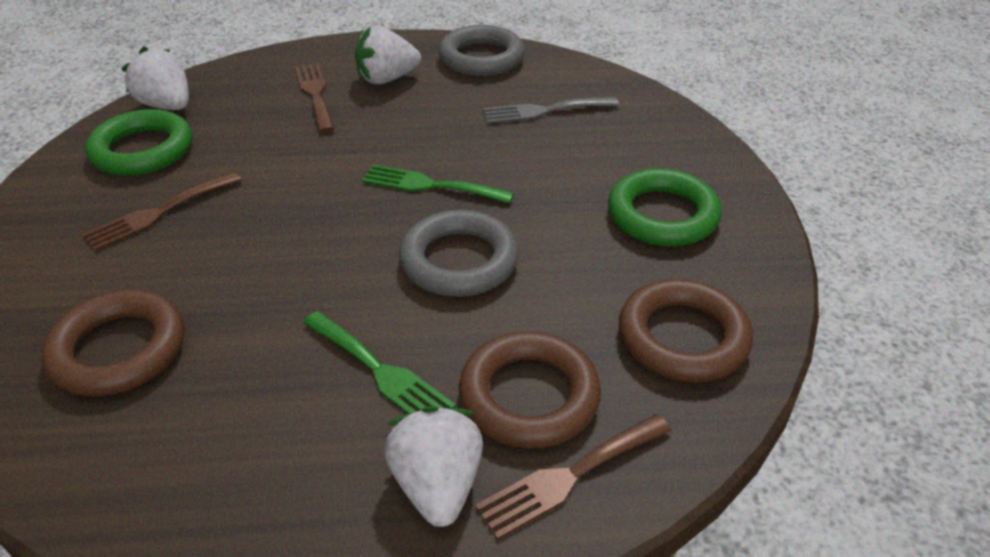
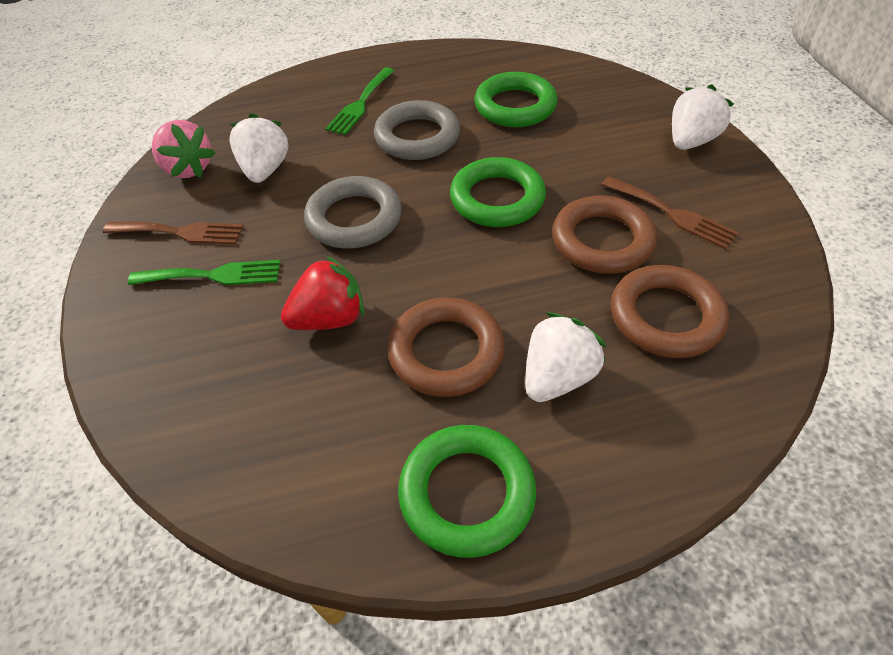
brown fork: 3 -> 2
green ring: 2 -> 3
grey fork: 1 -> 0
pink strawberry: 0 -> 1
red strawberry: 0 -> 1

